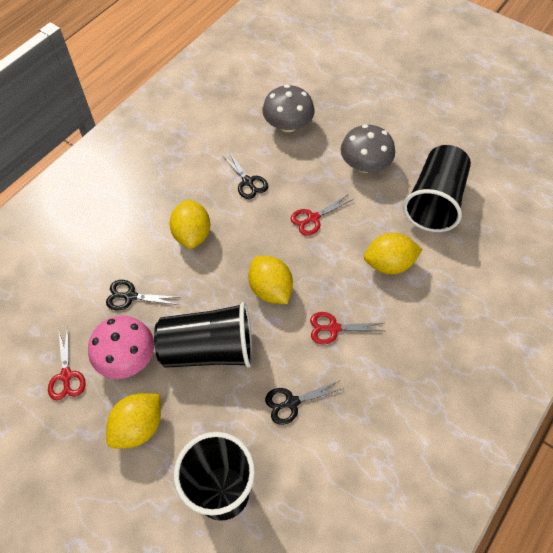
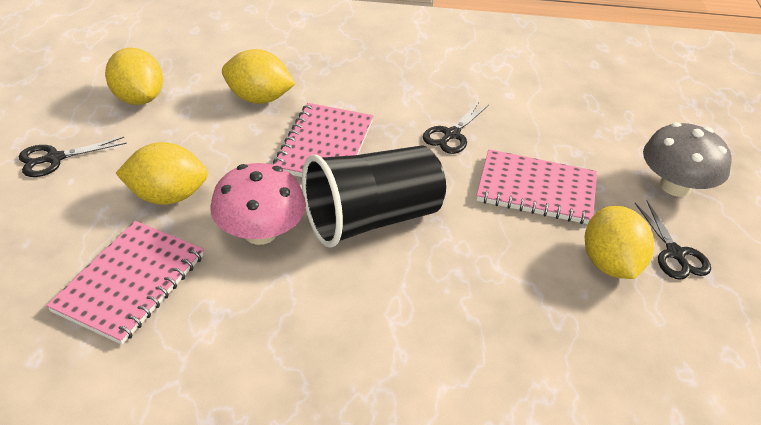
black cup: 3 -> 1
grey mushroom: 2 -> 1
pink notebook: 0 -> 3
red scissors: 3 -> 0

